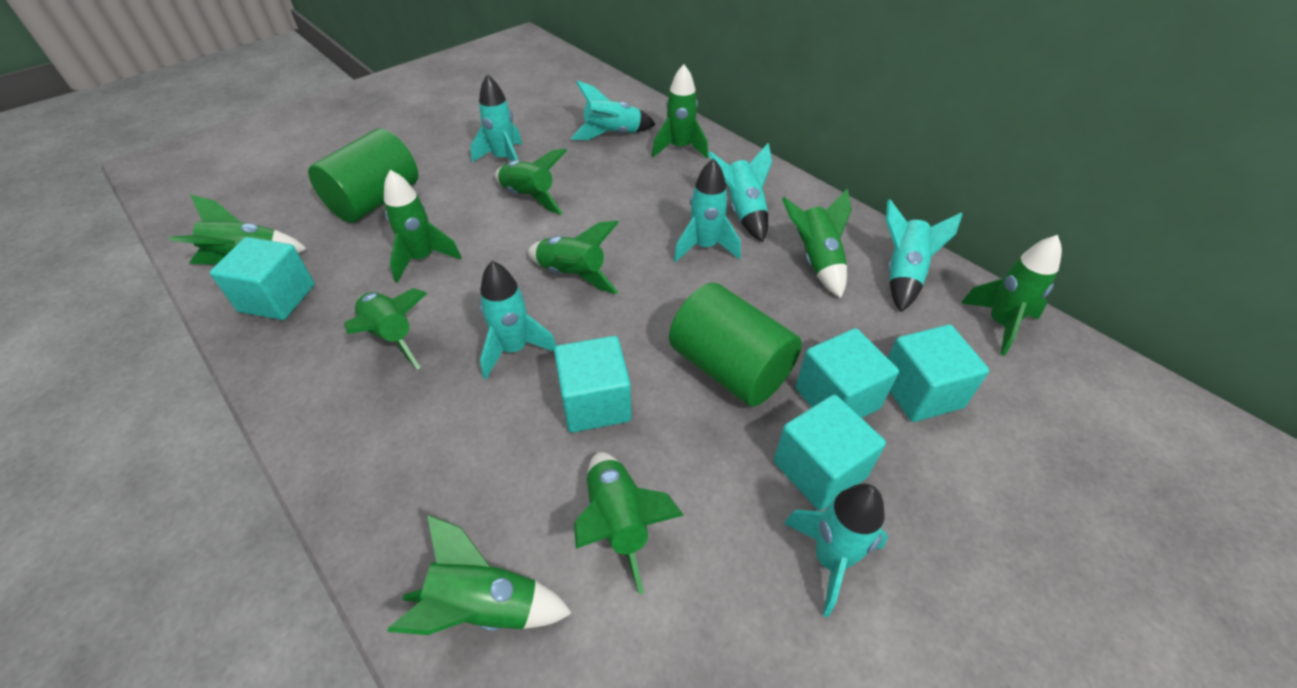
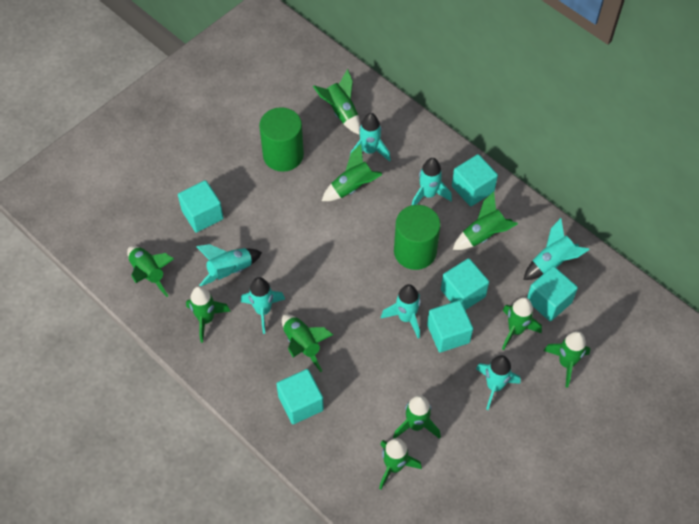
turquoise cube: 5 -> 6

